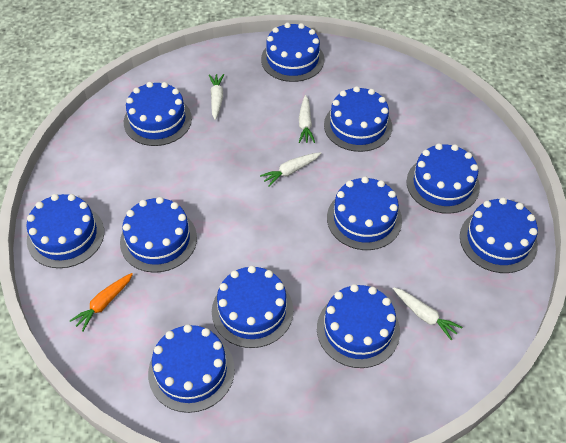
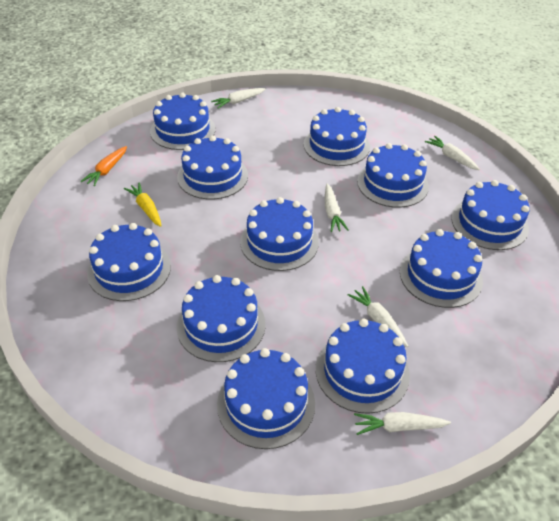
white carrot: 4 -> 5
yellow carrot: 0 -> 1

